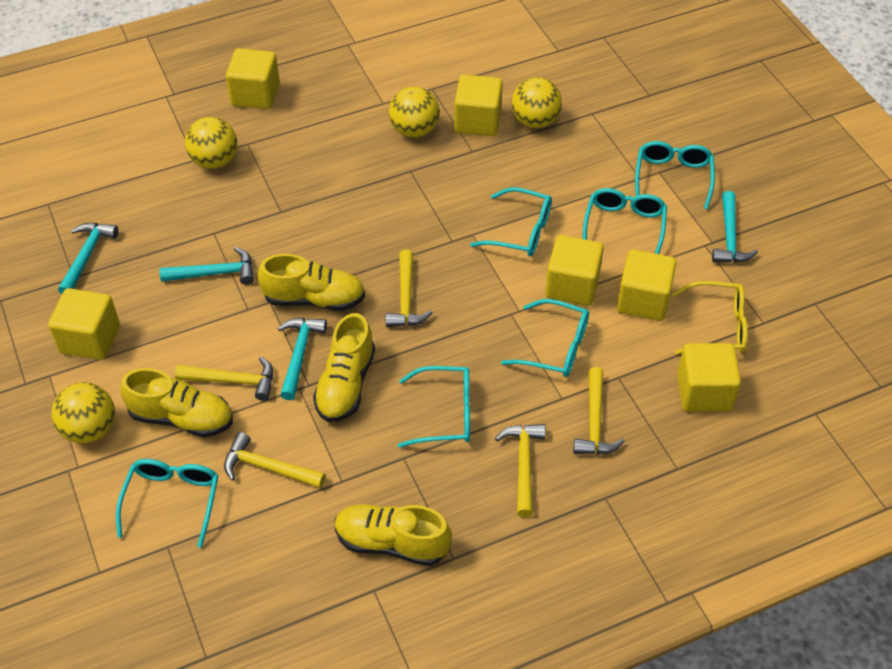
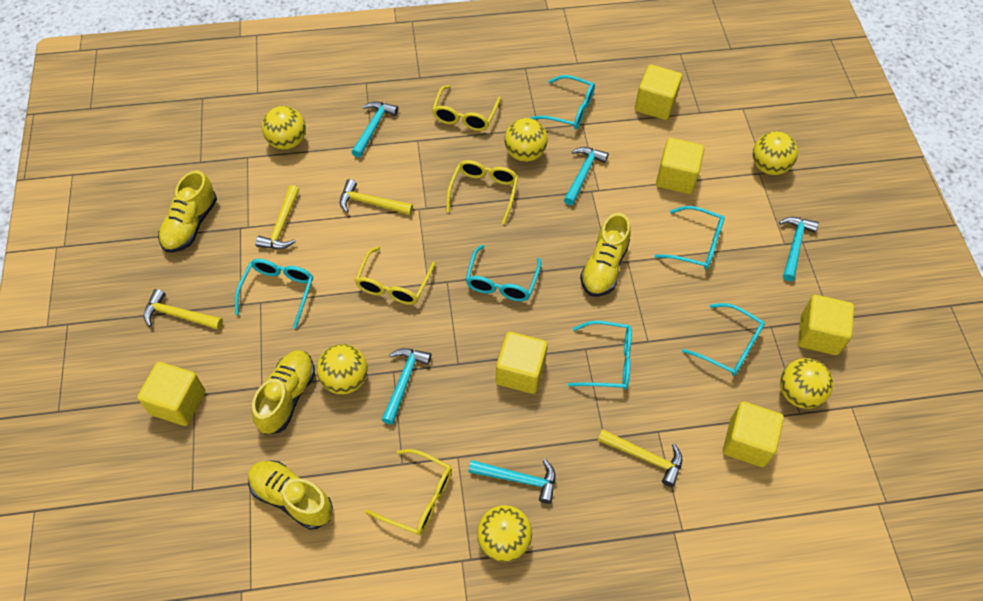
turquoise hammer: 4 -> 5
yellow ball: 4 -> 6
yellow glasses: 1 -> 4
yellow hammer: 5 -> 4

